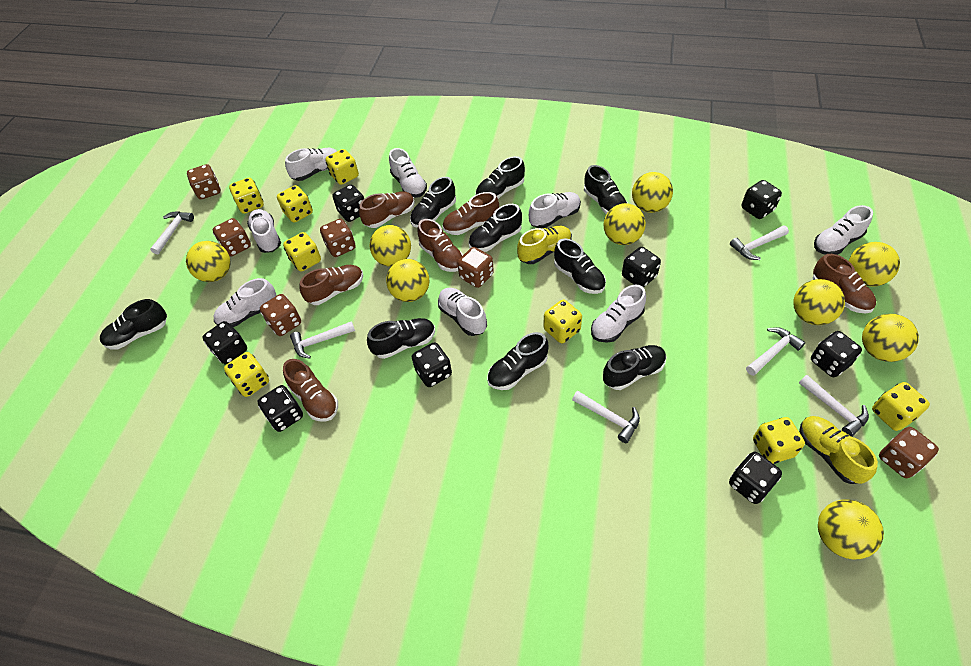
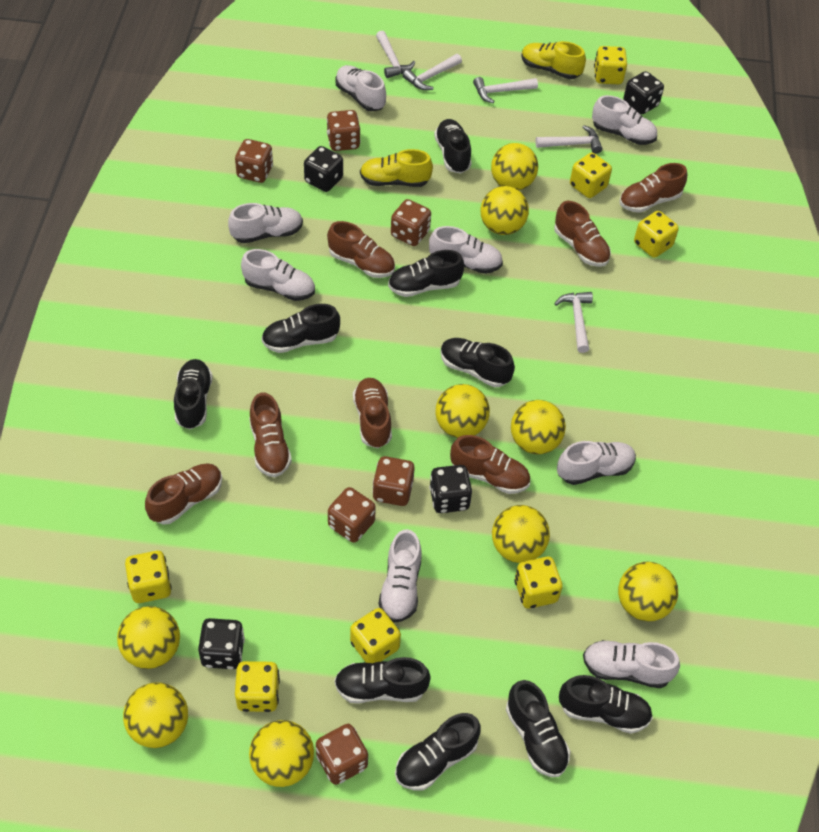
black dice: 8 -> 4
brown shoe: 6 -> 7
white hammer: 6 -> 5
yellow dice: 8 -> 7

